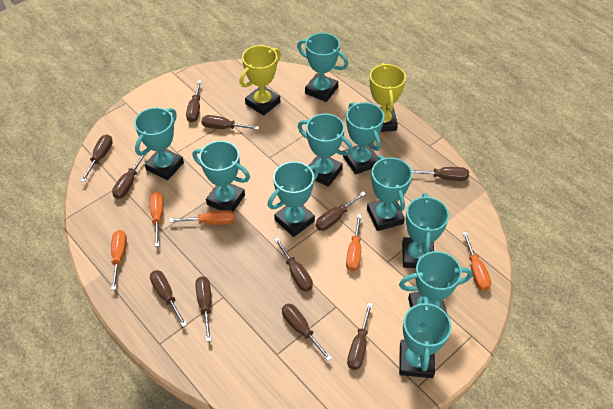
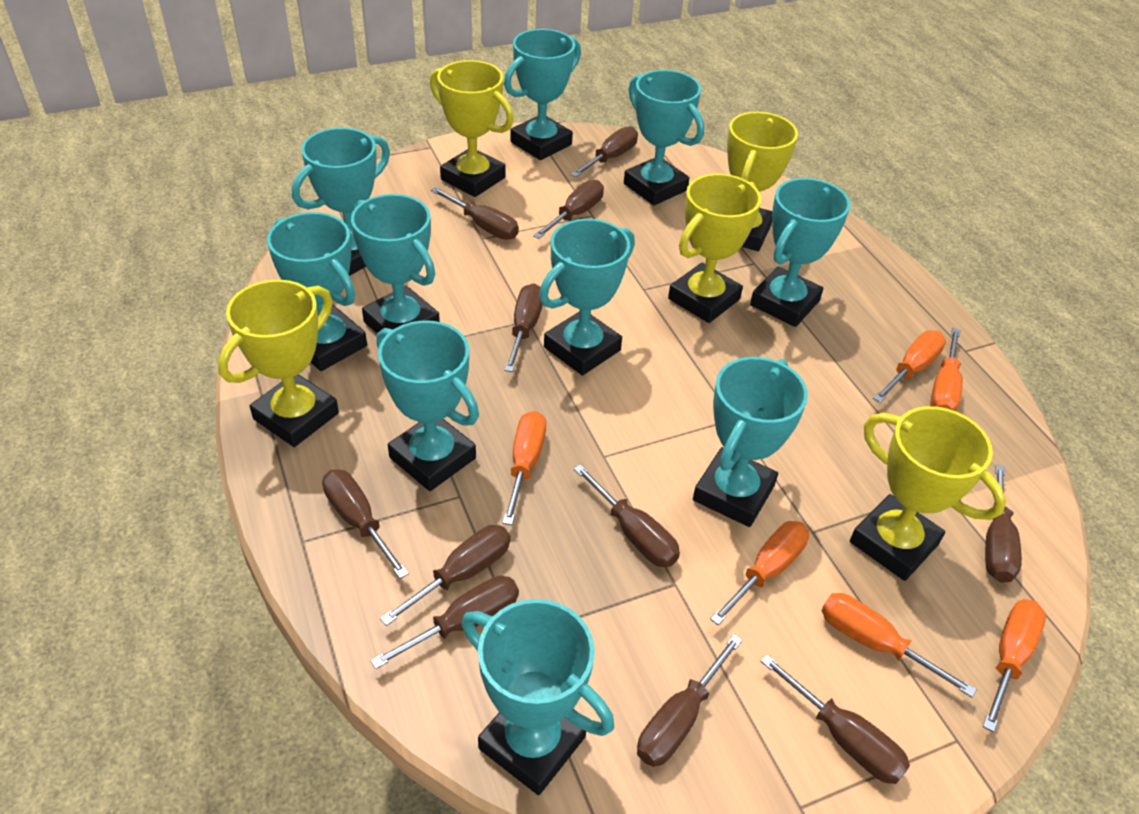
orange screwdriver: 5 -> 6
yellow trophy: 2 -> 5

